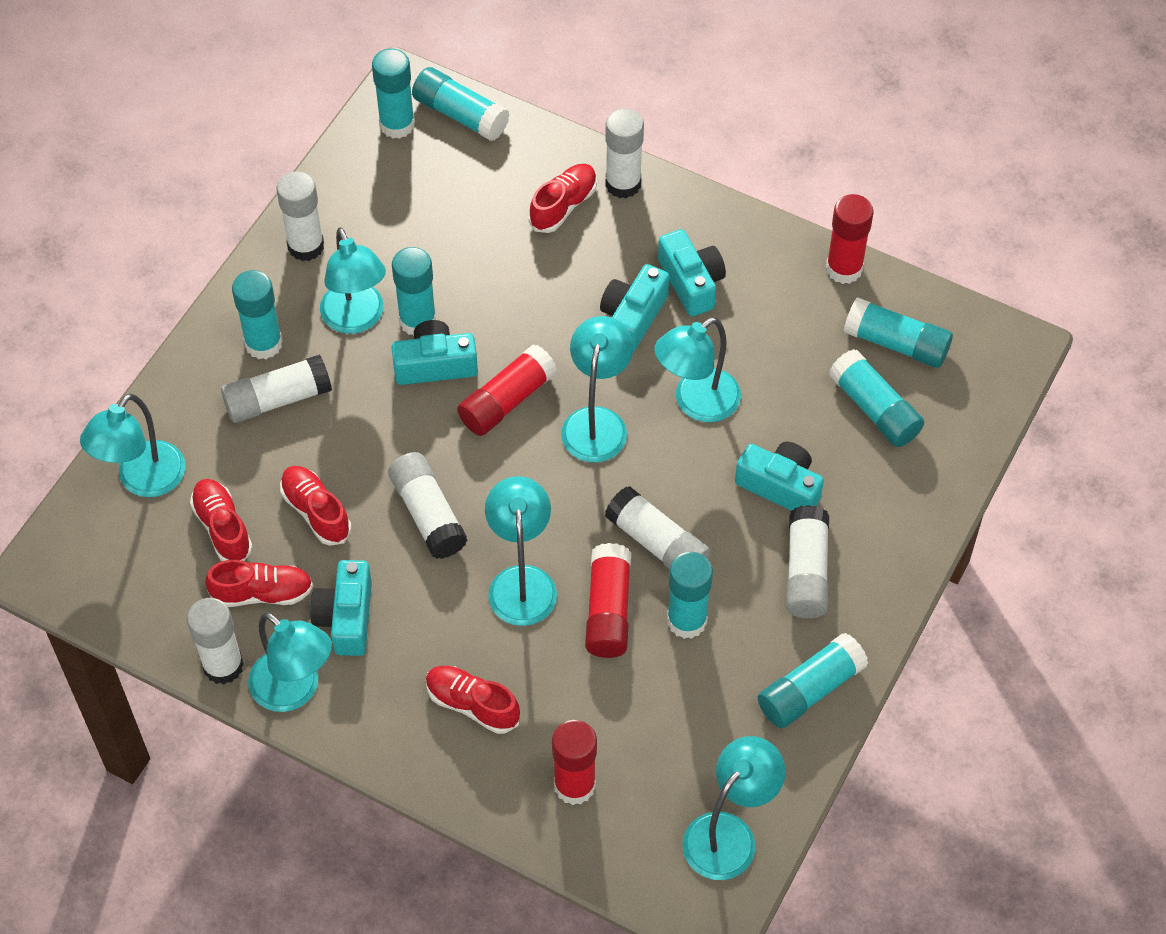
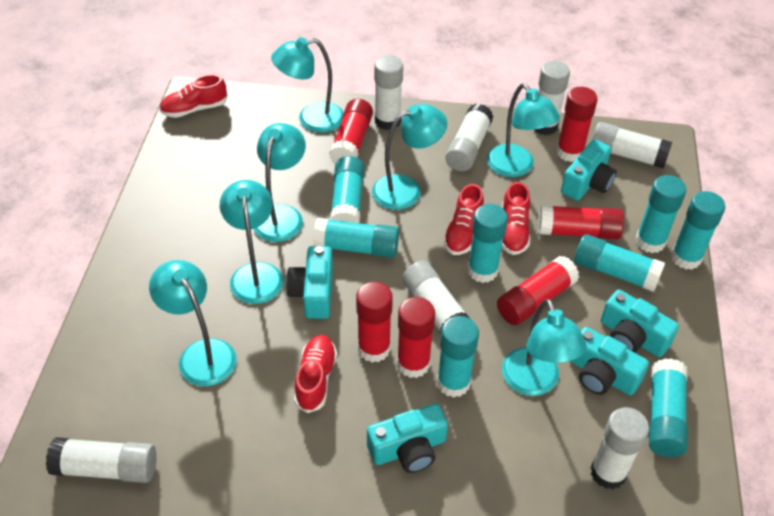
red glue stick: 4 -> 6
red shoe: 5 -> 4

